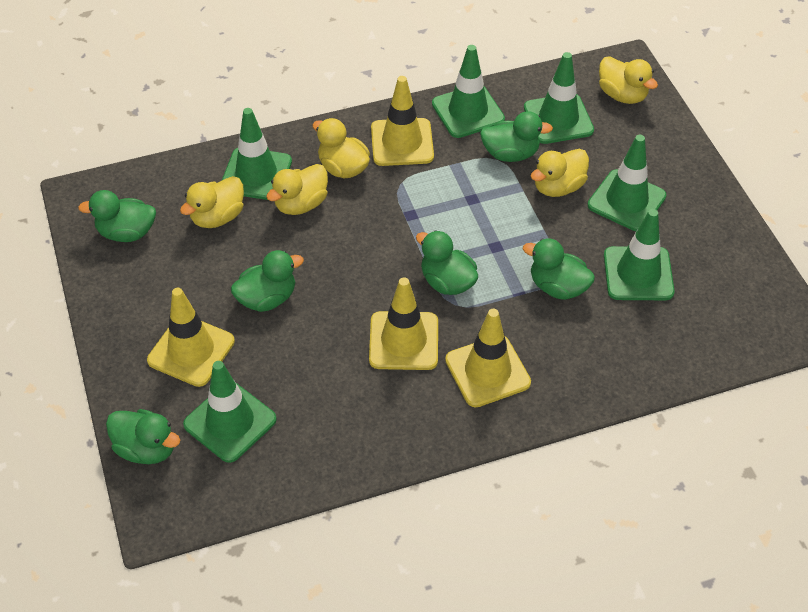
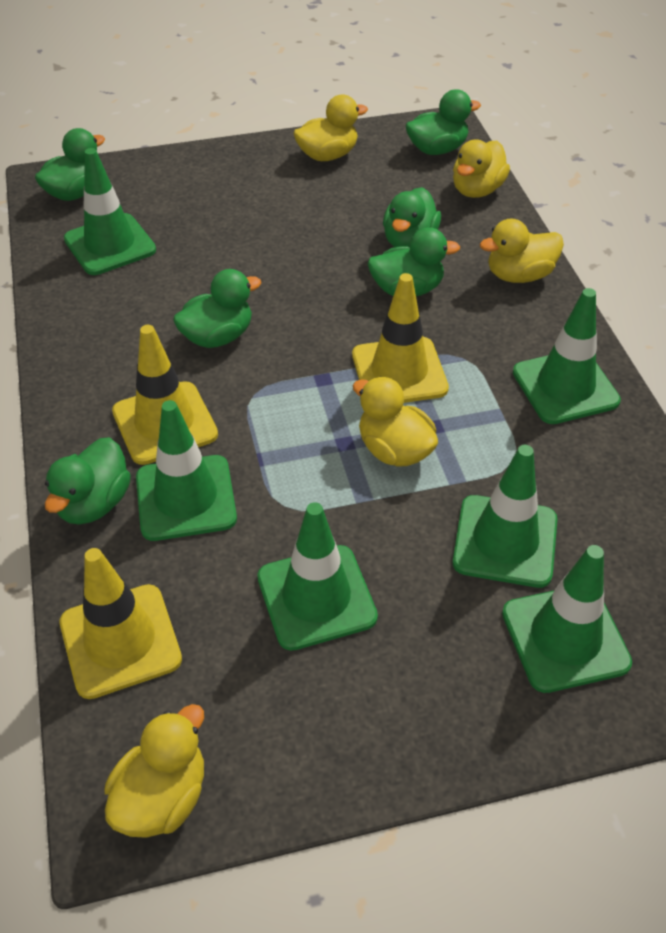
yellow traffic cone: 4 -> 3

